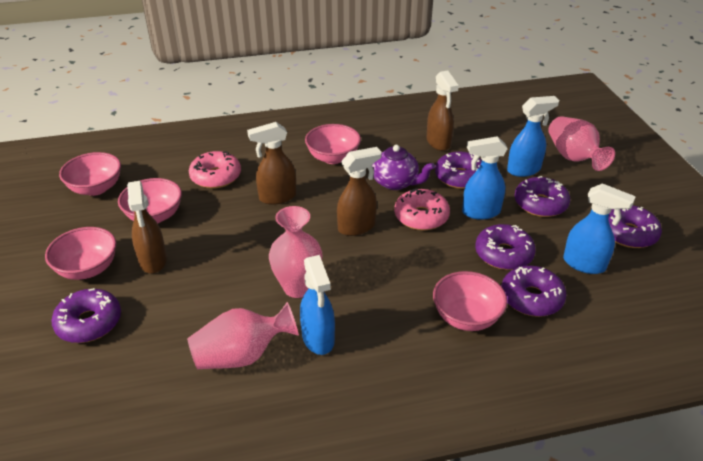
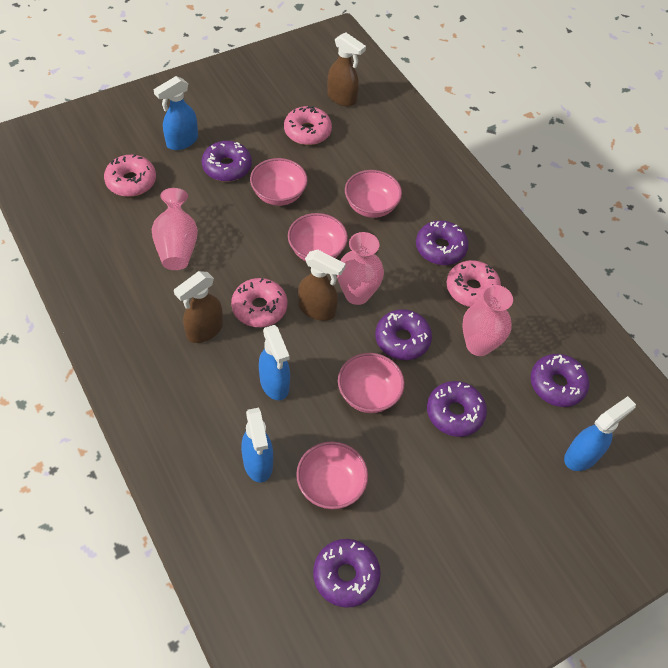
brown spray bottle: 4 -> 3
pink donut: 2 -> 4
purple teapot: 1 -> 0

